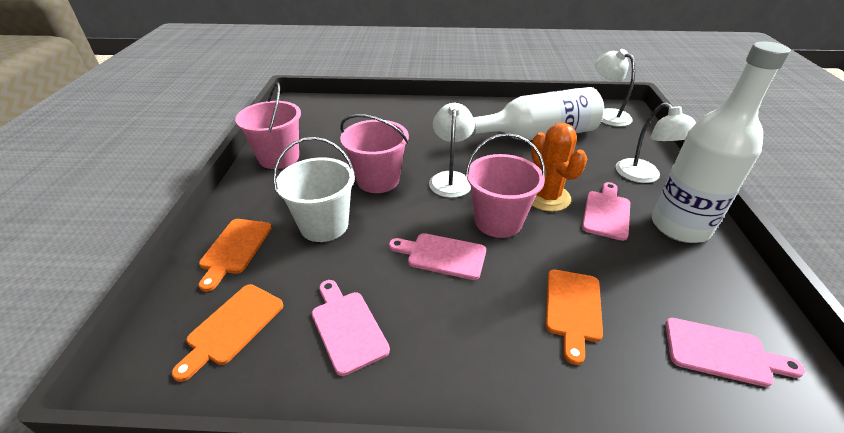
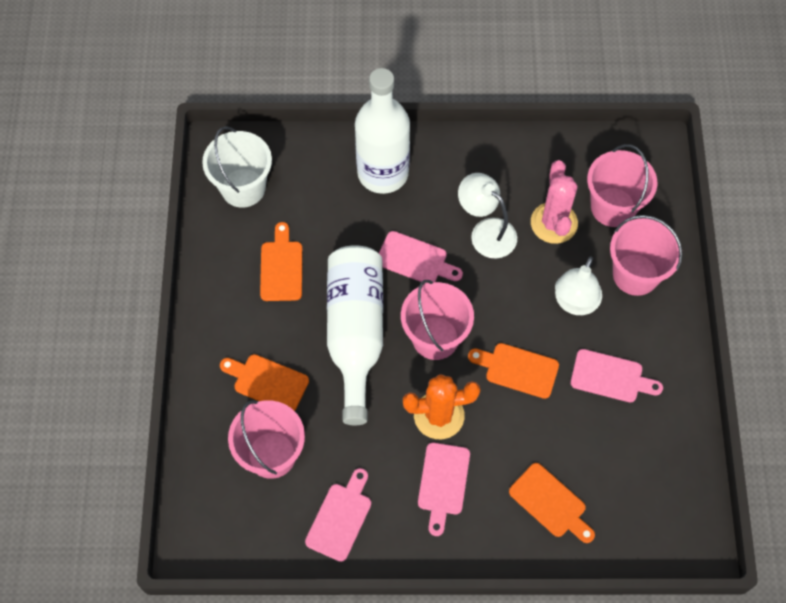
orange cutting board: 3 -> 4
pink bucket: 3 -> 4
pink cactus: 0 -> 1
white lamp: 3 -> 2

